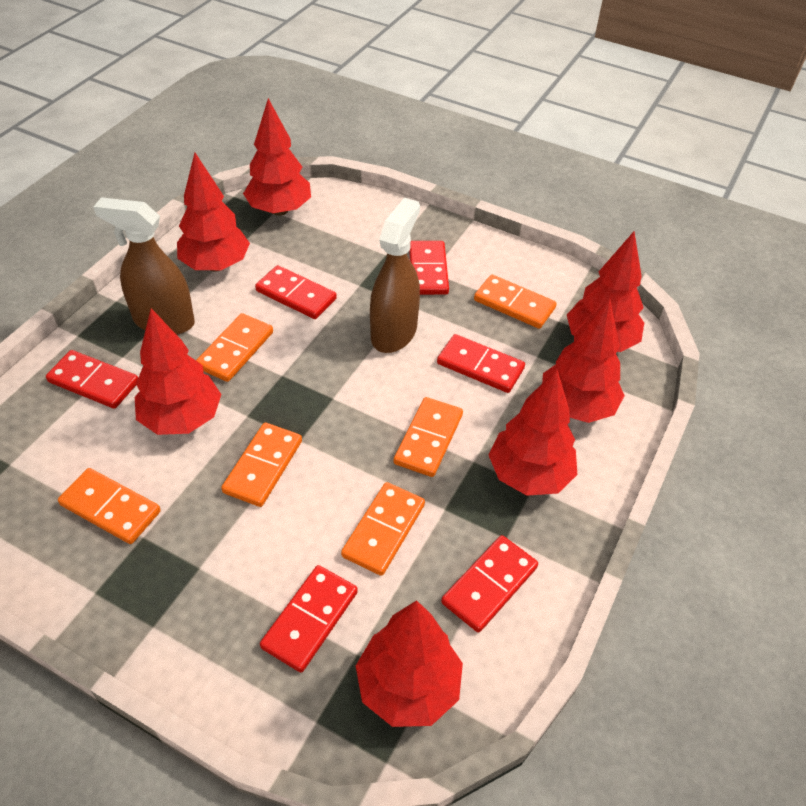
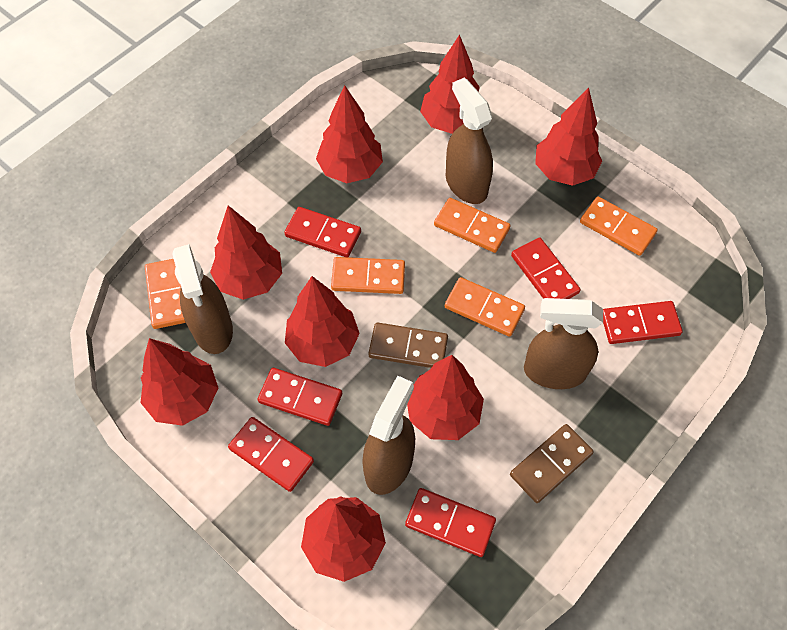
brown domino: 0 -> 2
brown spray bottle: 2 -> 4
orange domino: 6 -> 5
red tree: 7 -> 8

